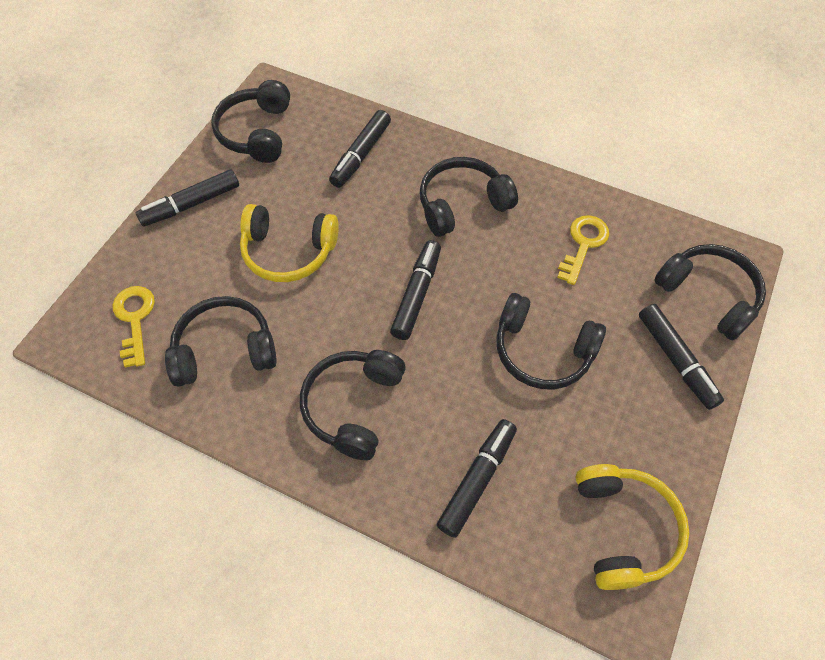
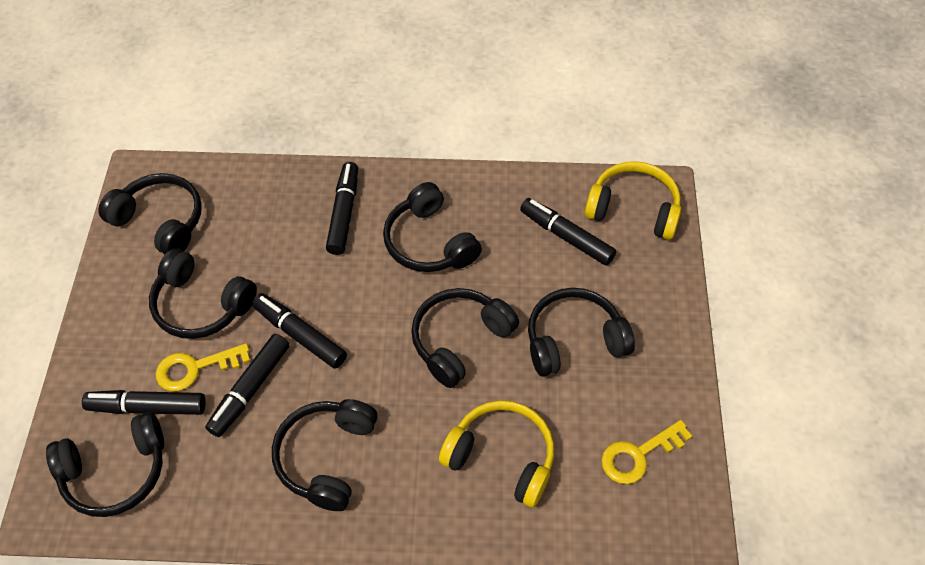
black headphones: 6 -> 7

